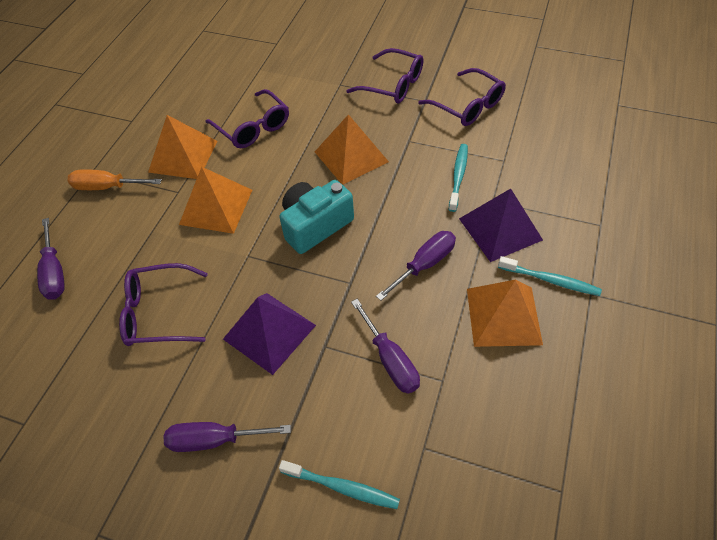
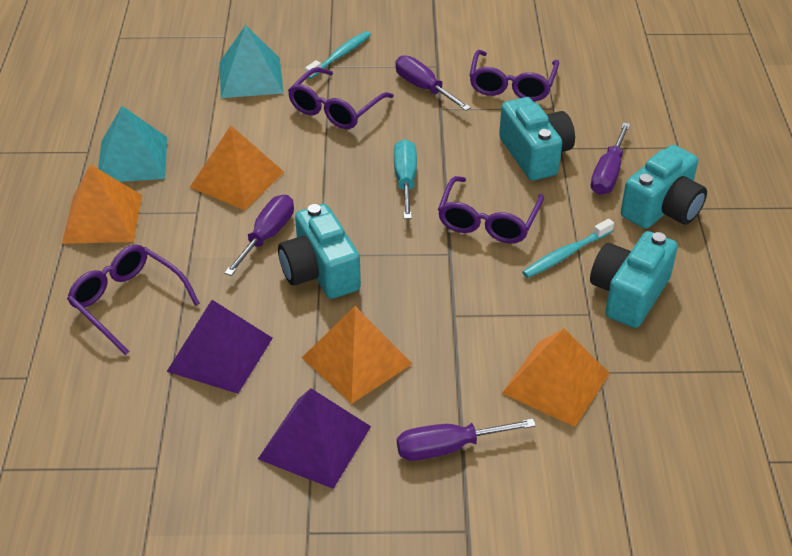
orange screwdriver: 1 -> 0
turquoise camera: 1 -> 4
turquoise pyramid: 0 -> 2
turquoise screwdriver: 0 -> 1
turquoise toothbrush: 3 -> 2

